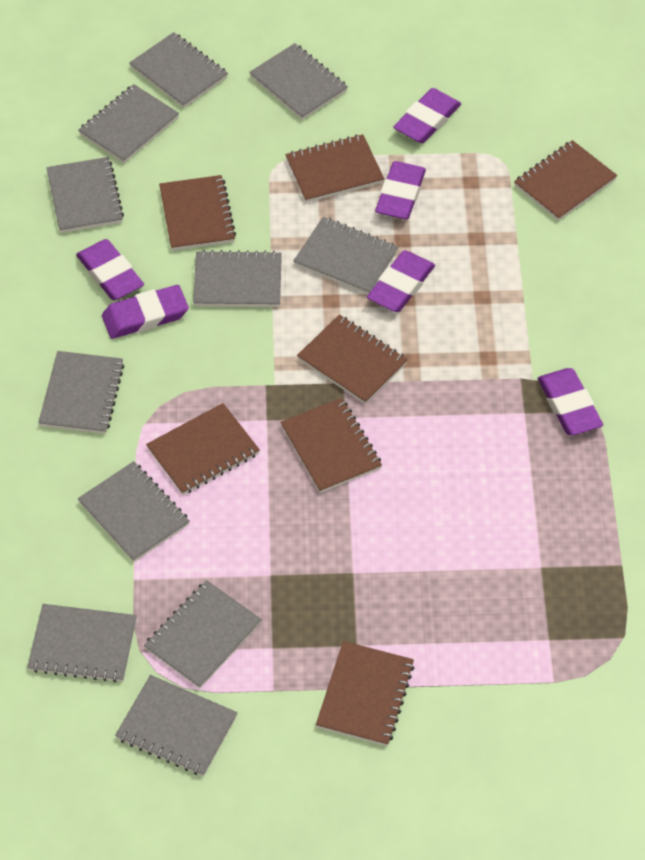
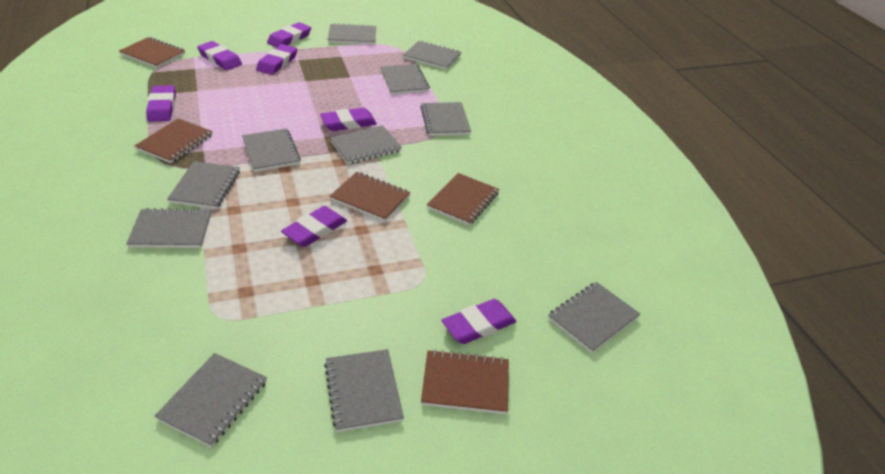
brown notebook: 7 -> 5
purple eraser: 6 -> 7

